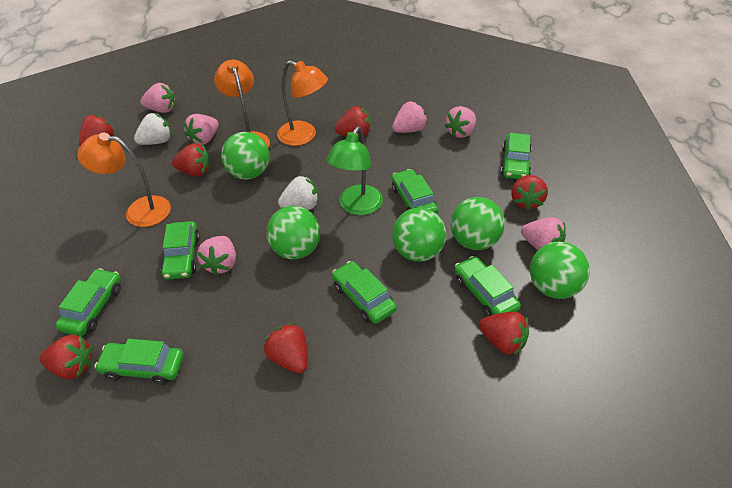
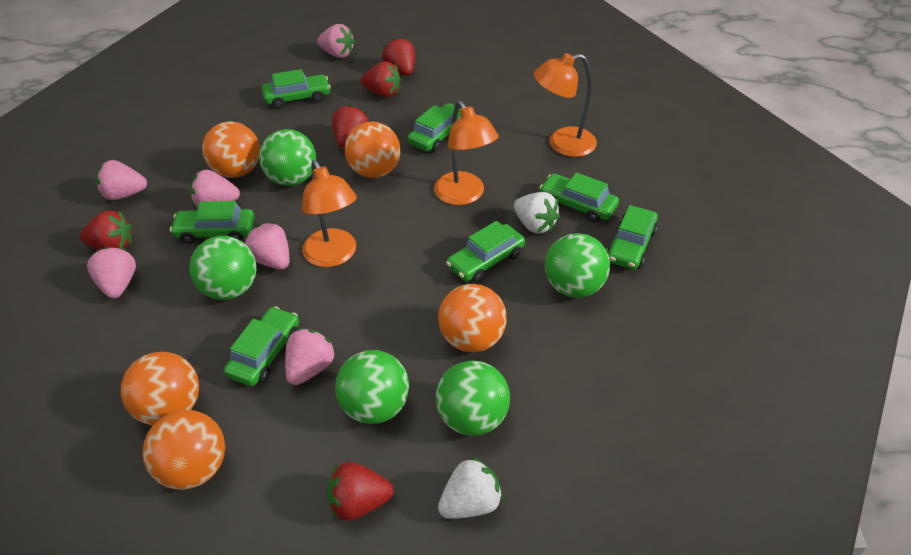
green lamp: 1 -> 0
orange ball: 0 -> 5
red strawberry: 7 -> 5

